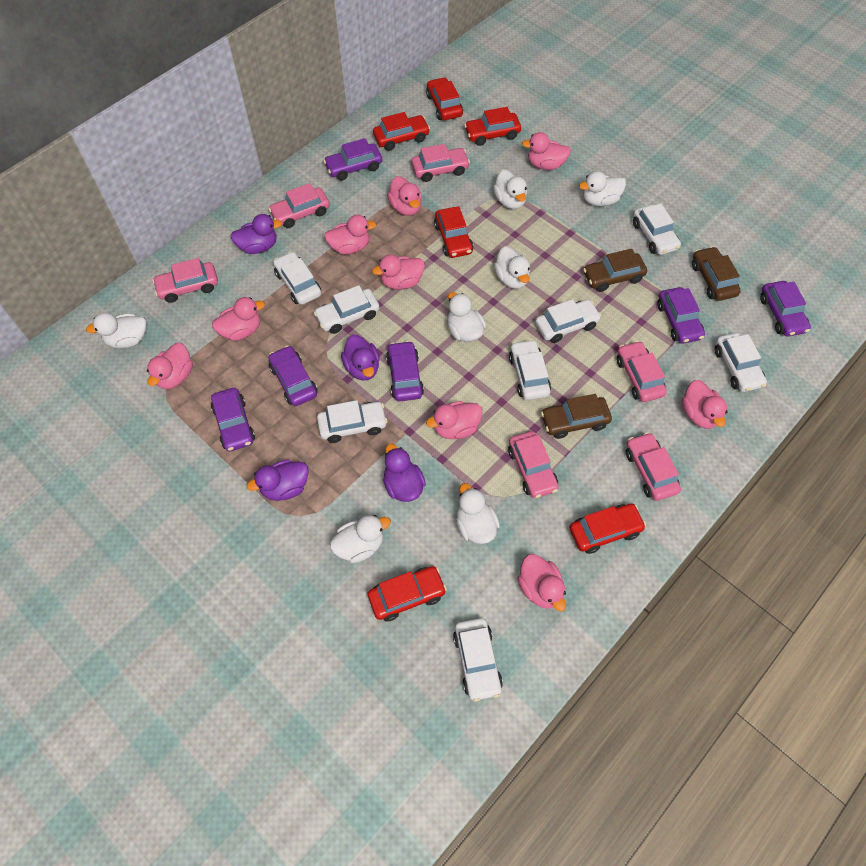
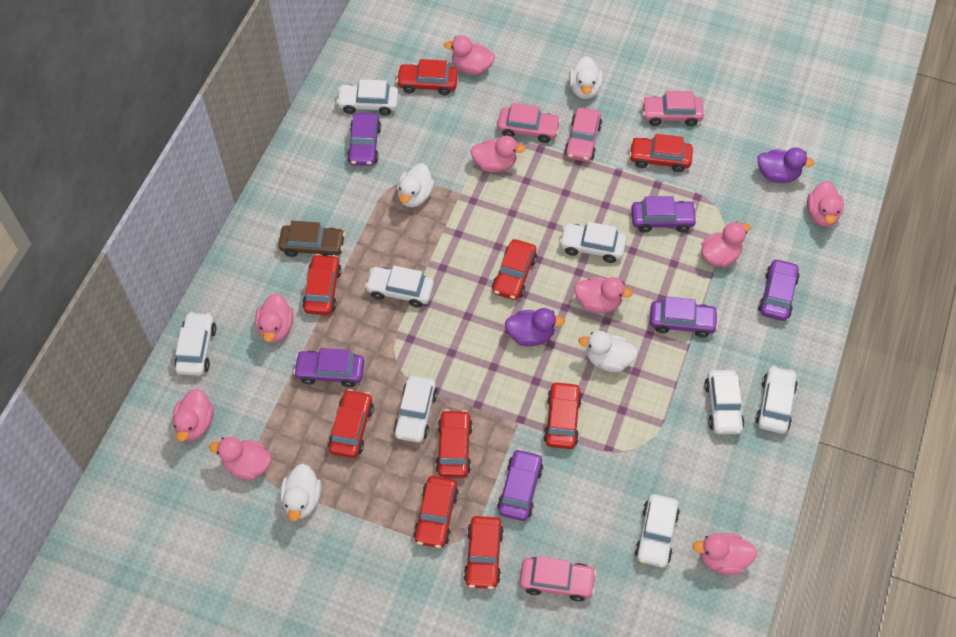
brown car: 3 -> 1
pink car: 6 -> 4
purple duck: 4 -> 2
red car: 6 -> 9
white duck: 7 -> 4

